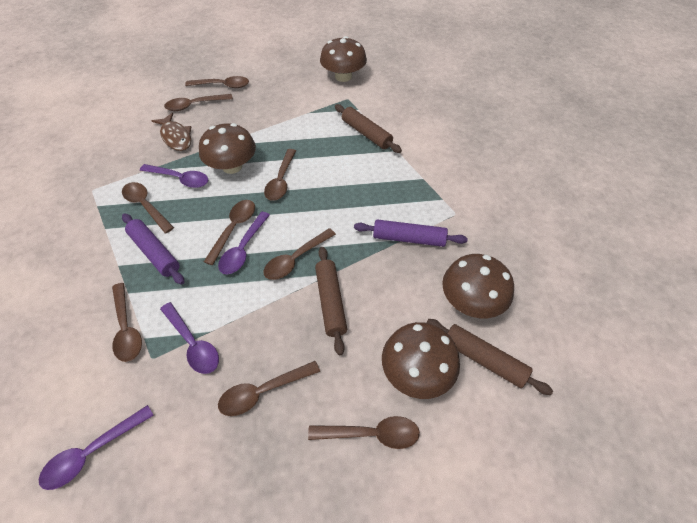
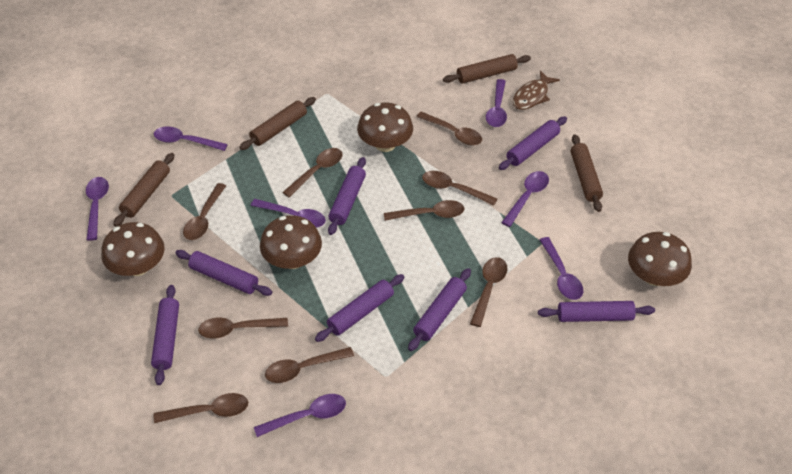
brown rolling pin: 3 -> 4
purple rolling pin: 2 -> 7
purple spoon: 4 -> 7

